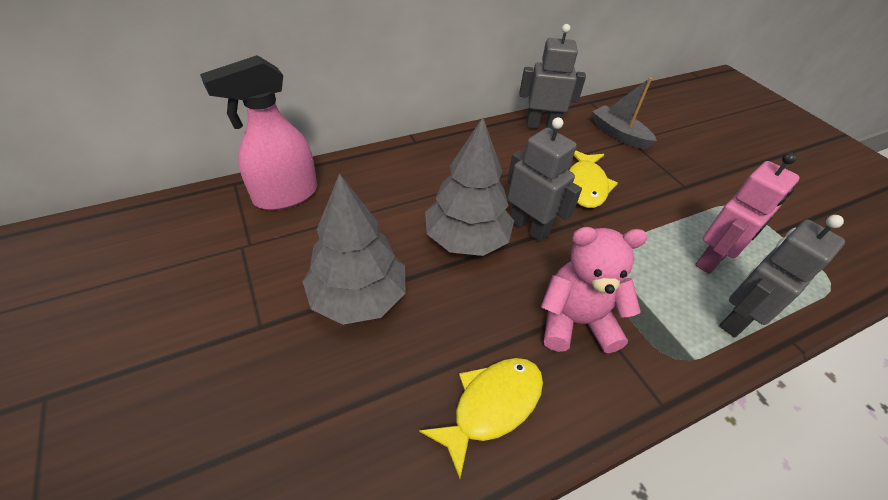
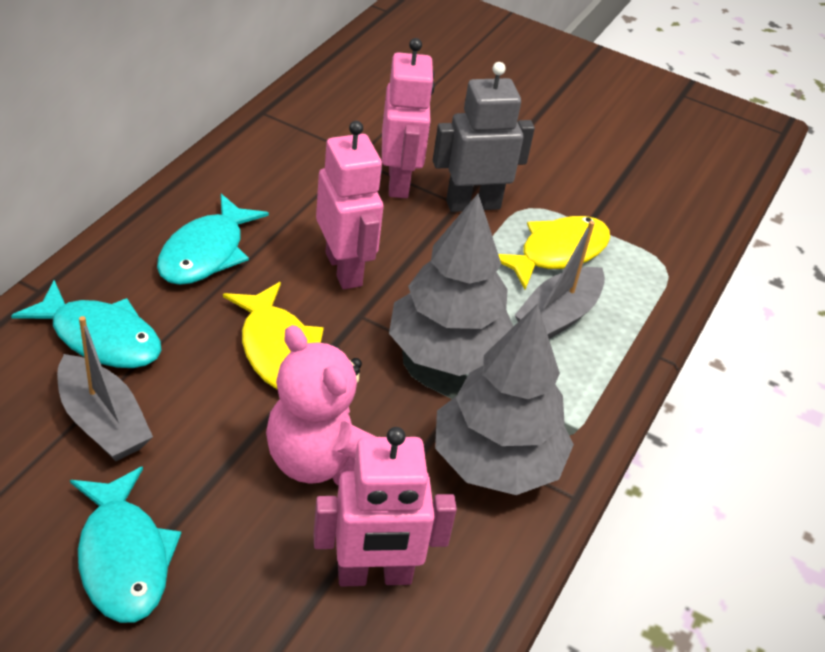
grey boat: 1 -> 2
grey robot: 3 -> 1
pink robot: 1 -> 3
pink spray bottle: 1 -> 0
turquoise fish: 0 -> 3

